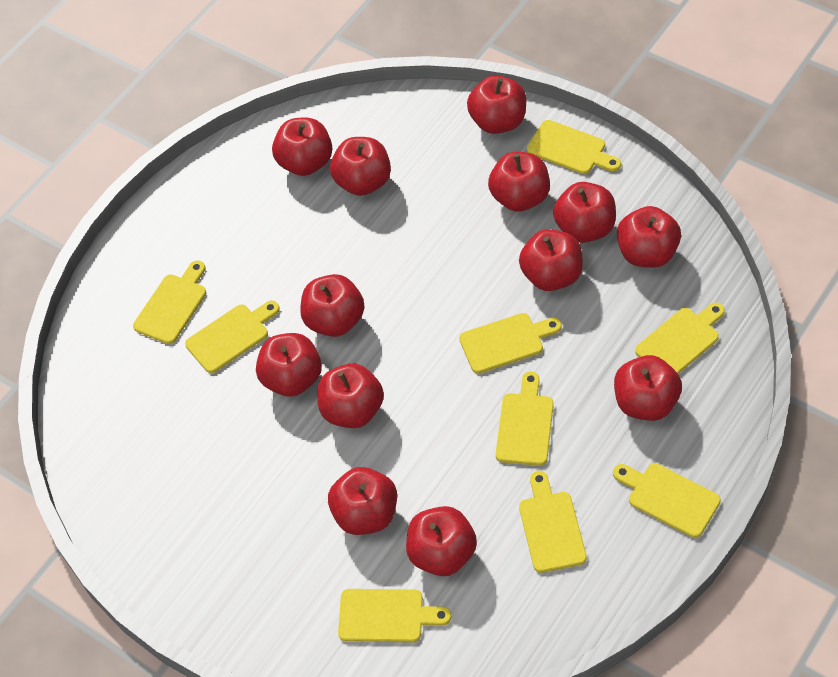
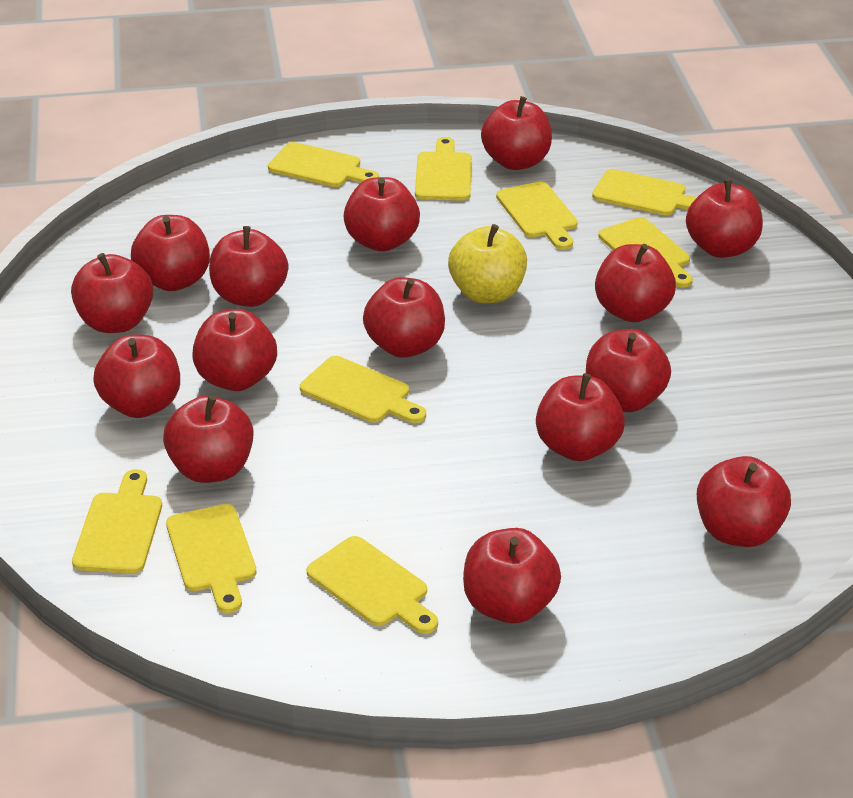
red apple: 13 -> 15
yellow apple: 0 -> 1

